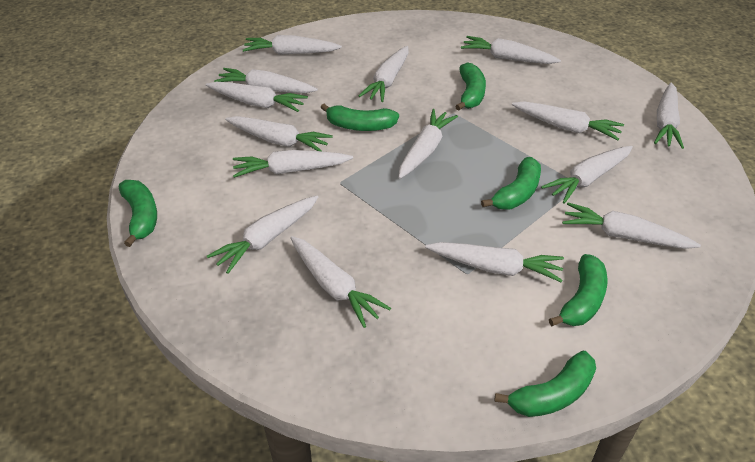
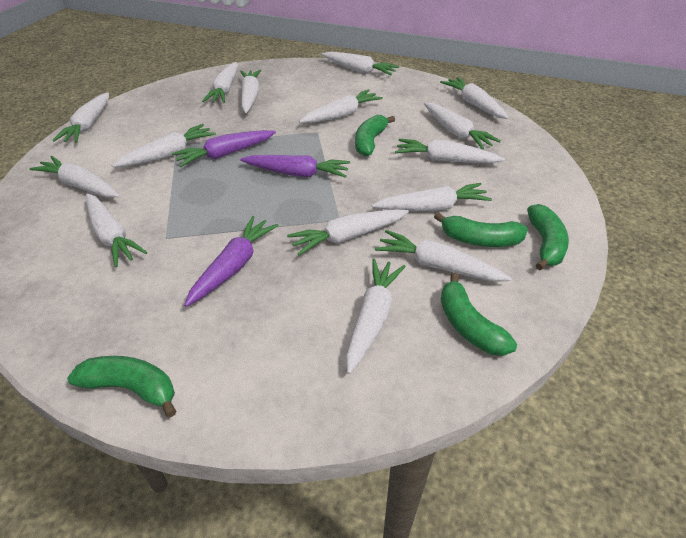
green banana: 6 -> 5
purple carrot: 0 -> 3

